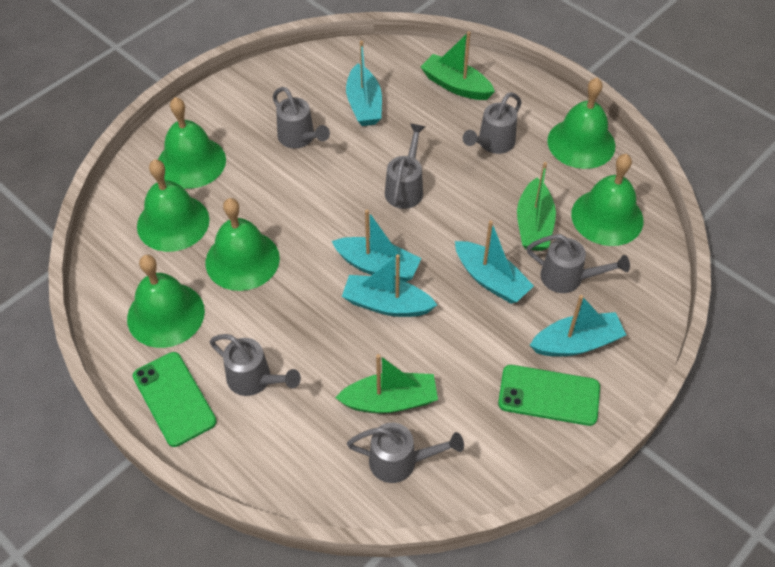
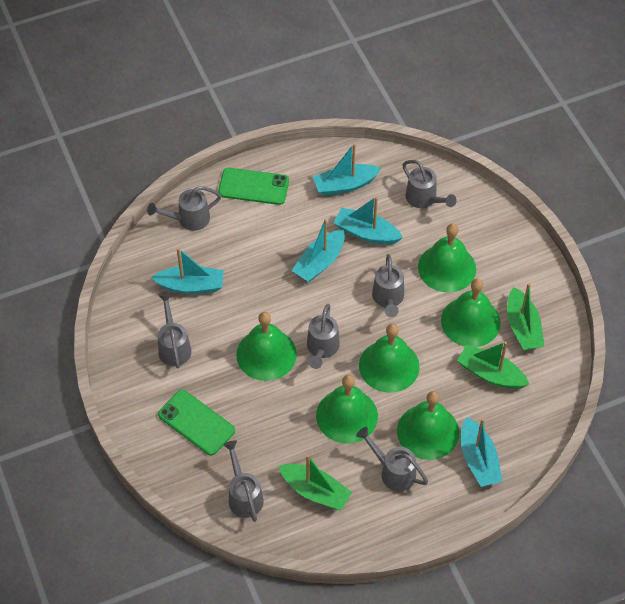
grey watering can: 6 -> 7

